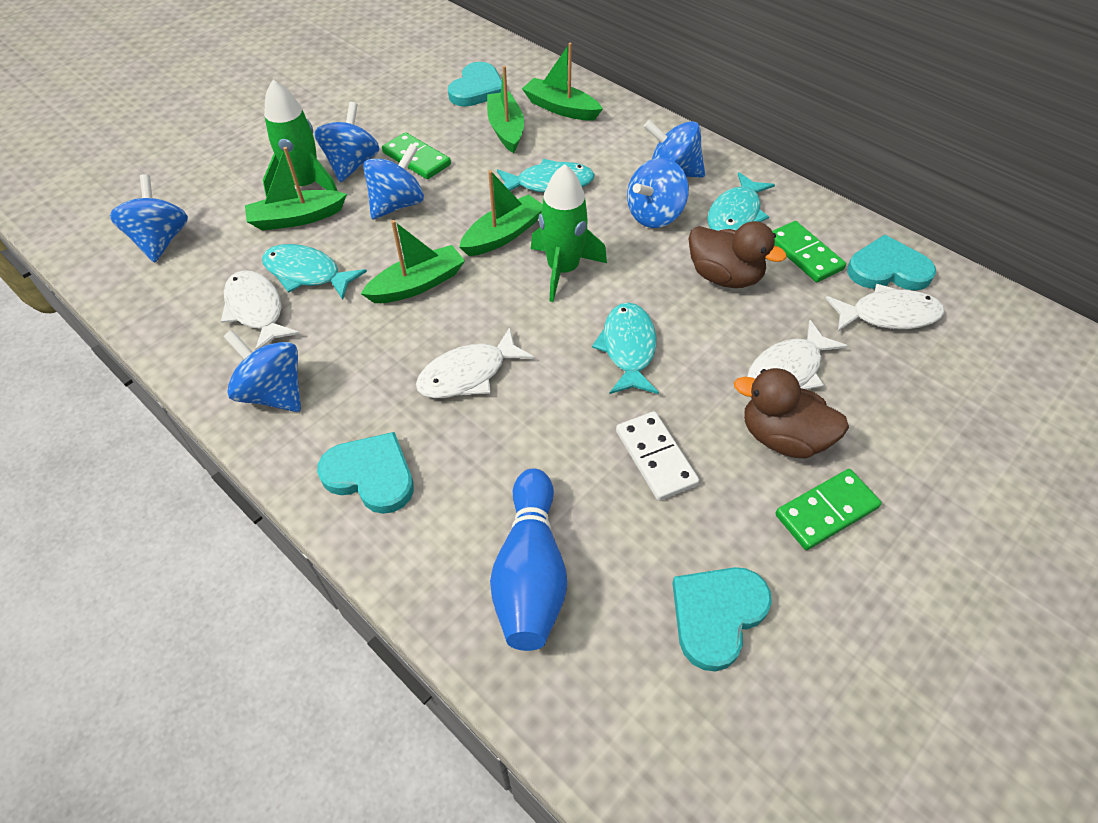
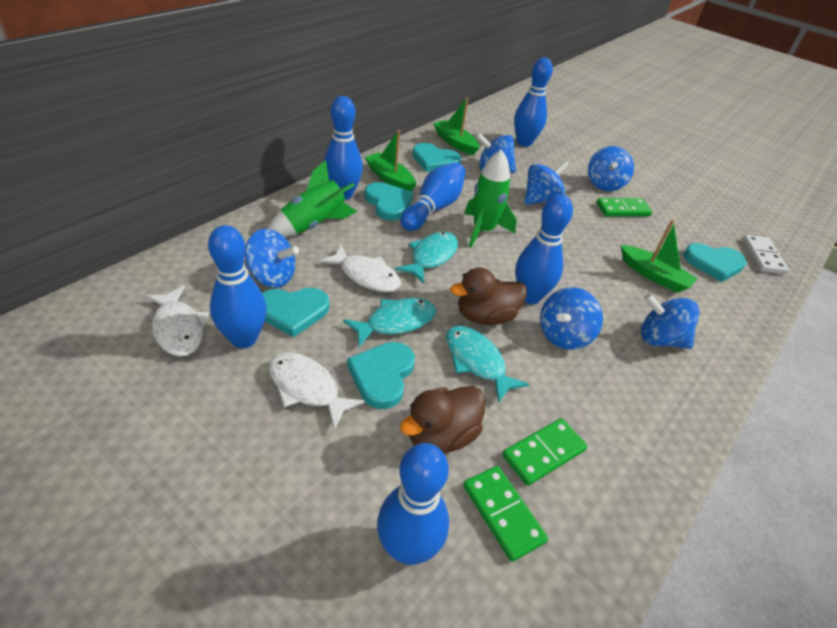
blue bowling pin: 1 -> 6
green boat: 5 -> 3
turquoise fish: 4 -> 3
turquoise heart: 4 -> 5
white fish: 4 -> 3

